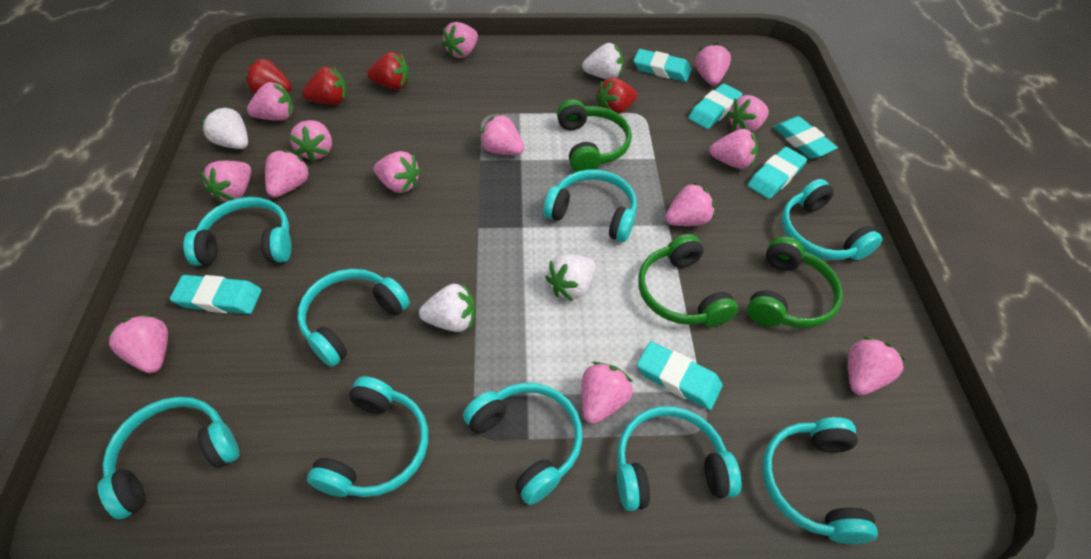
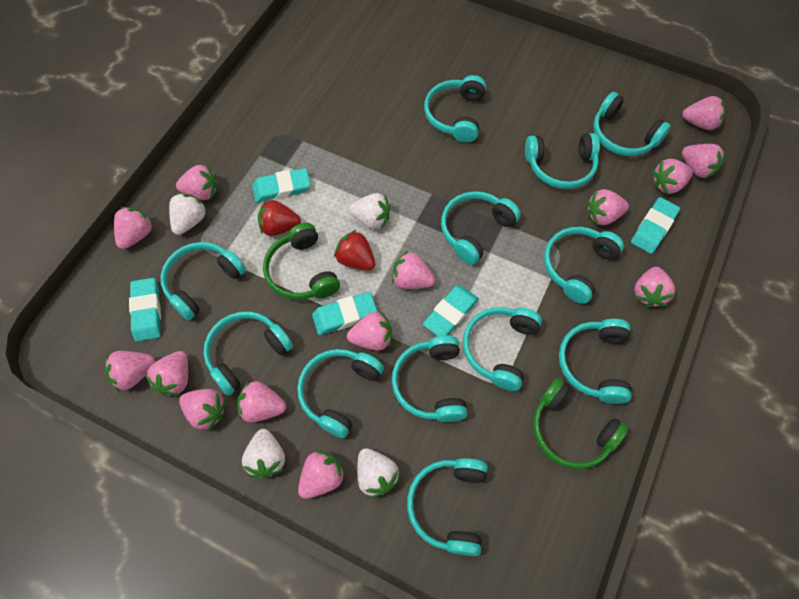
green headphones: 3 -> 2
red strawberry: 4 -> 2
turquoise eraser: 6 -> 5
turquoise headphones: 9 -> 12

